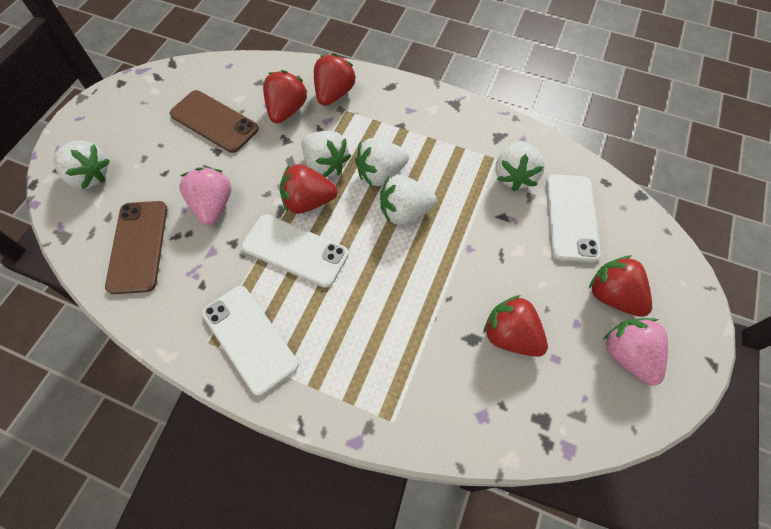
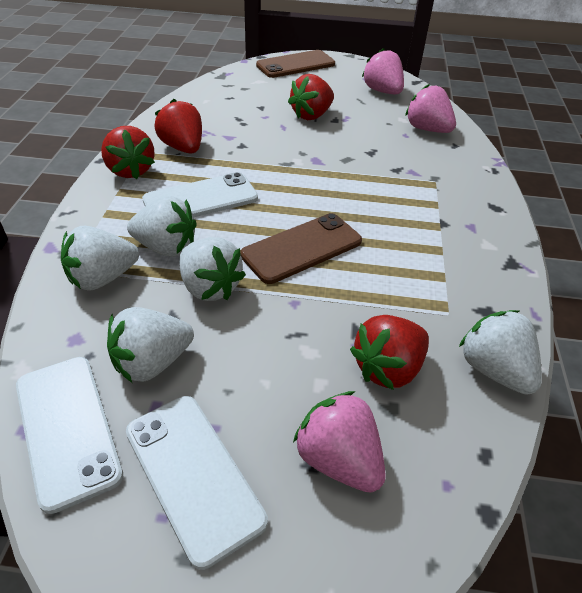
pink strawberry: 2 -> 3
red strawberry: 5 -> 4

